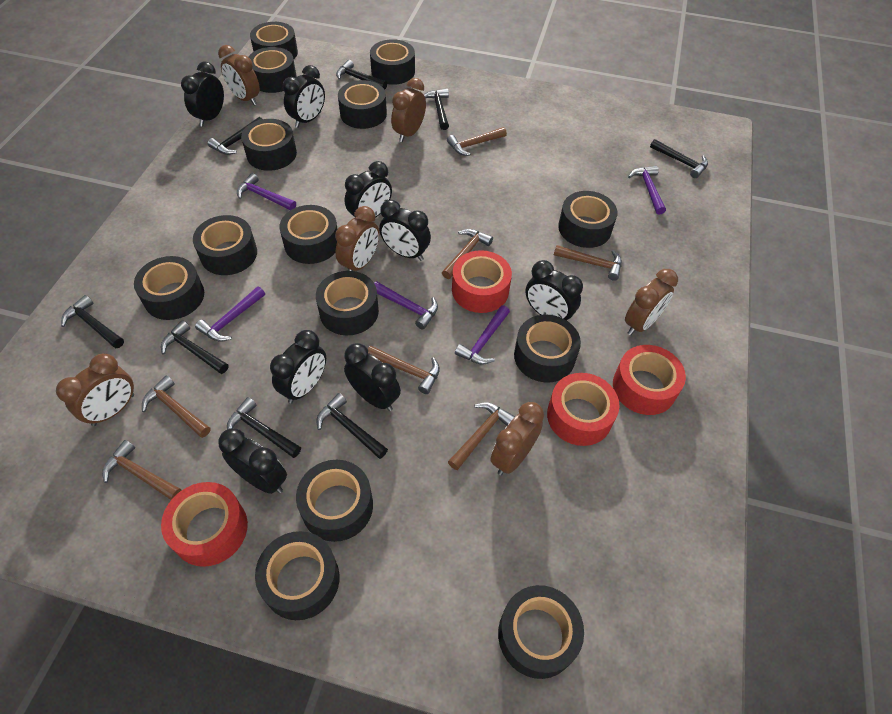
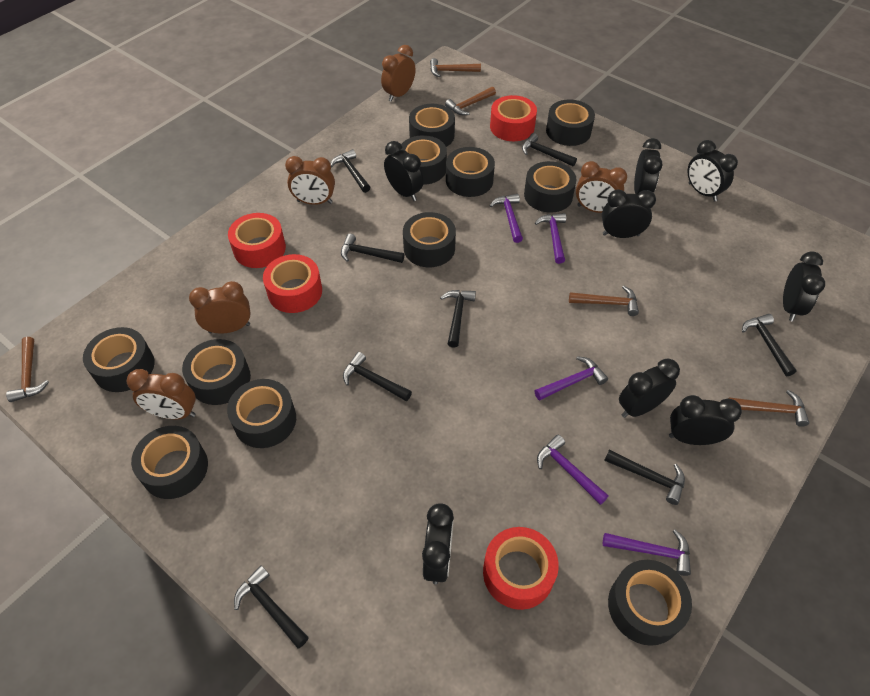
black tape: 14 -> 11
brown clock: 6 -> 5
brown hammer: 7 -> 5

